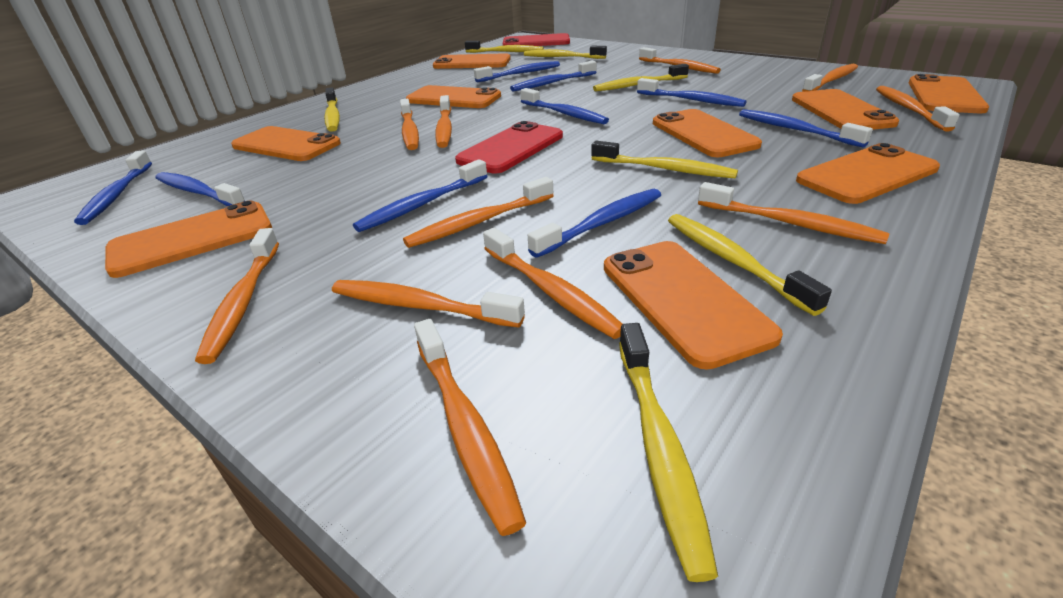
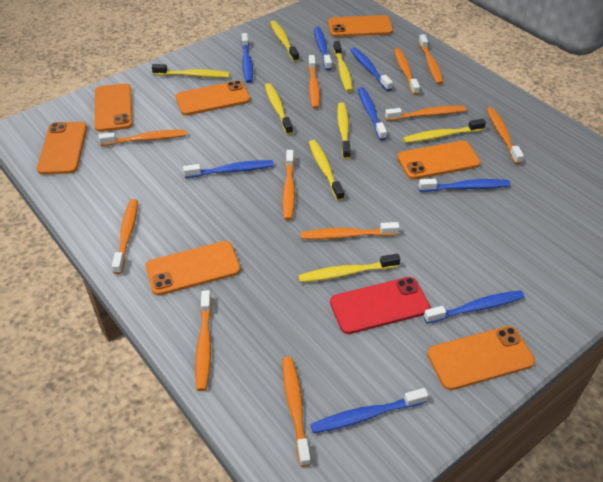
blue toothbrush: 9 -> 8
orange phone: 9 -> 7
red phone: 2 -> 1
yellow toothbrush: 7 -> 8

